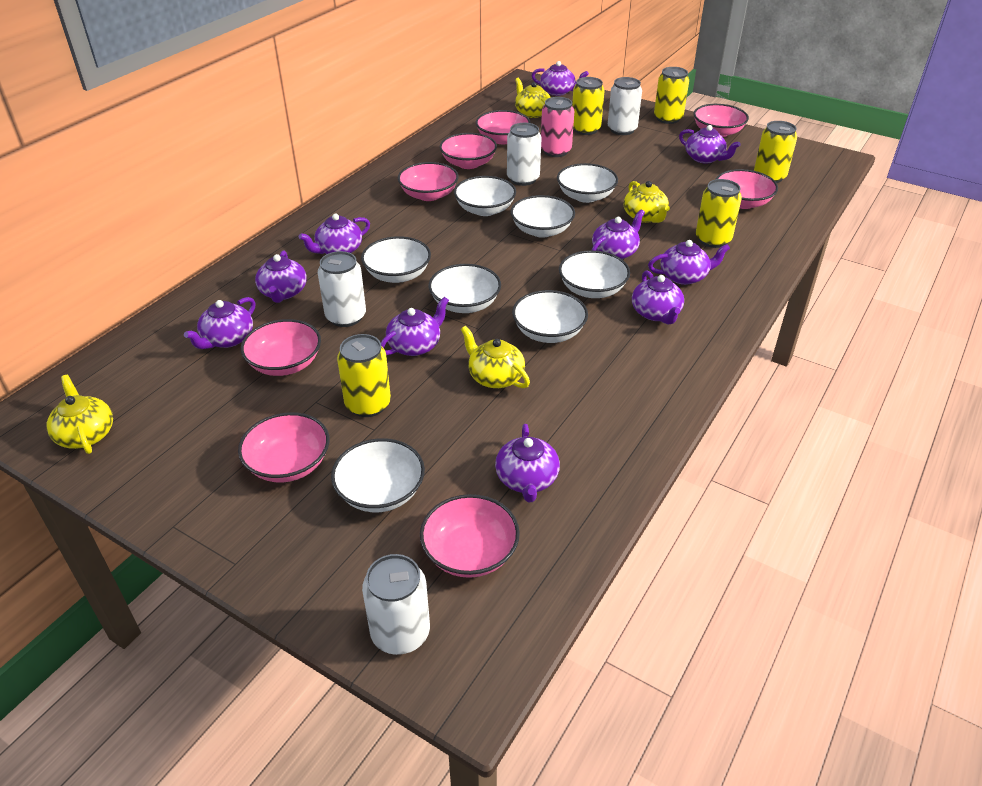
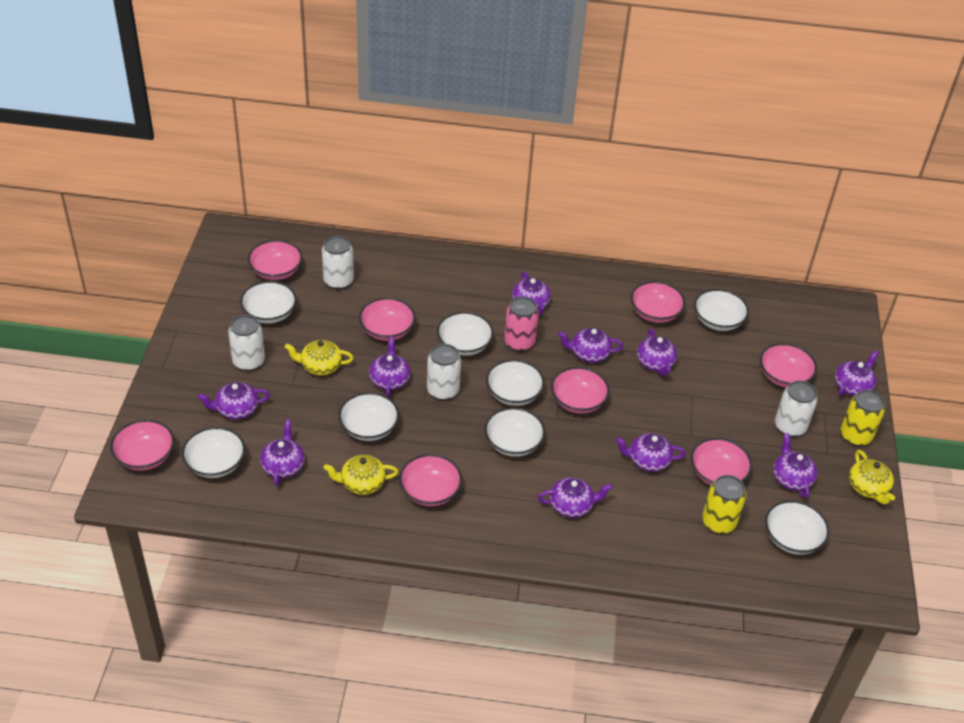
yellow can: 5 -> 2
yellow teapot: 4 -> 3

